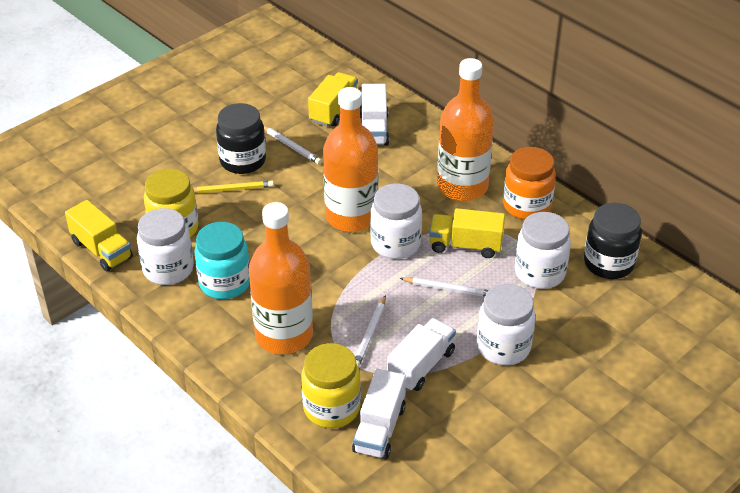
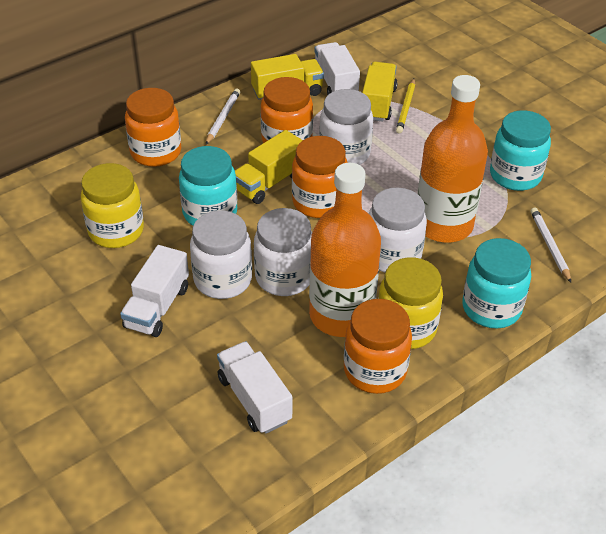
black jar: 2 -> 0
orange bottle: 3 -> 2
orange jar: 1 -> 4
turquoise jar: 1 -> 3
white pencil: 3 -> 2

